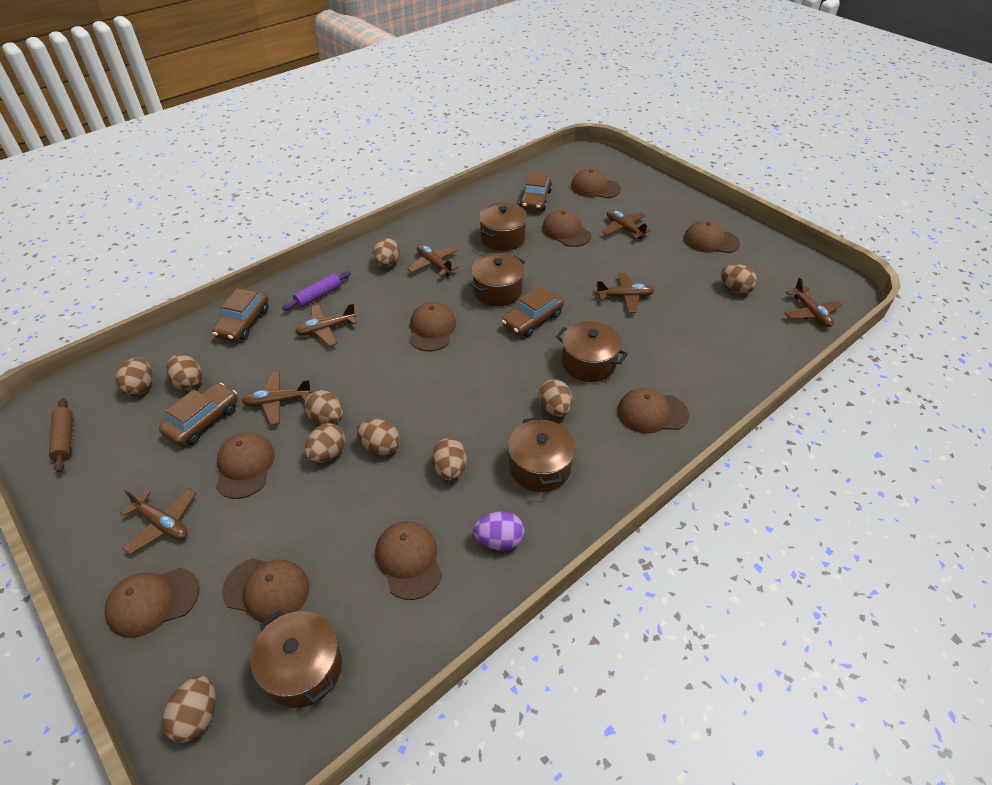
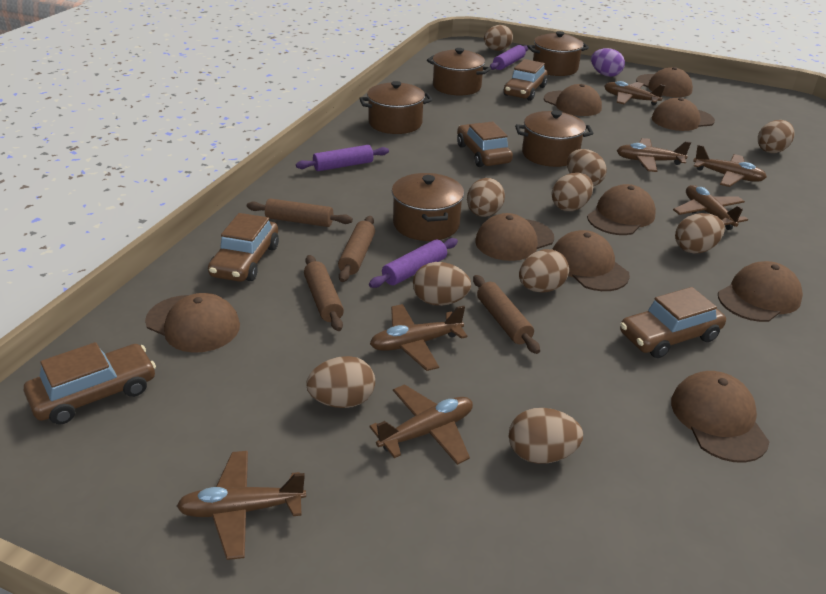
brown car: 4 -> 5
brown rolling pin: 1 -> 4
purple rolling pin: 1 -> 3

